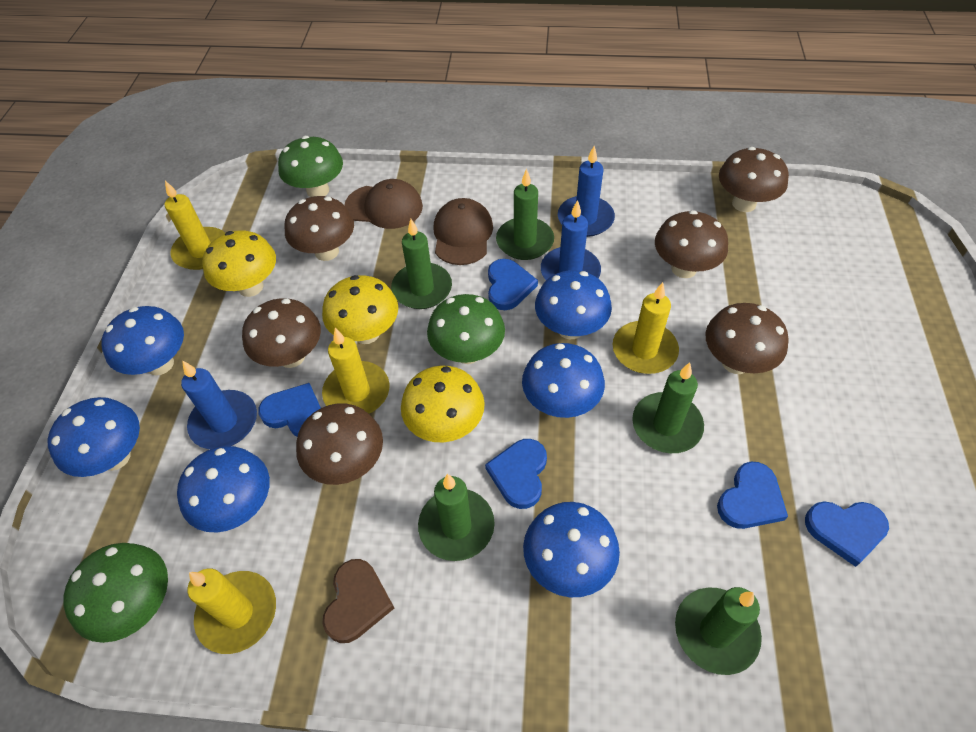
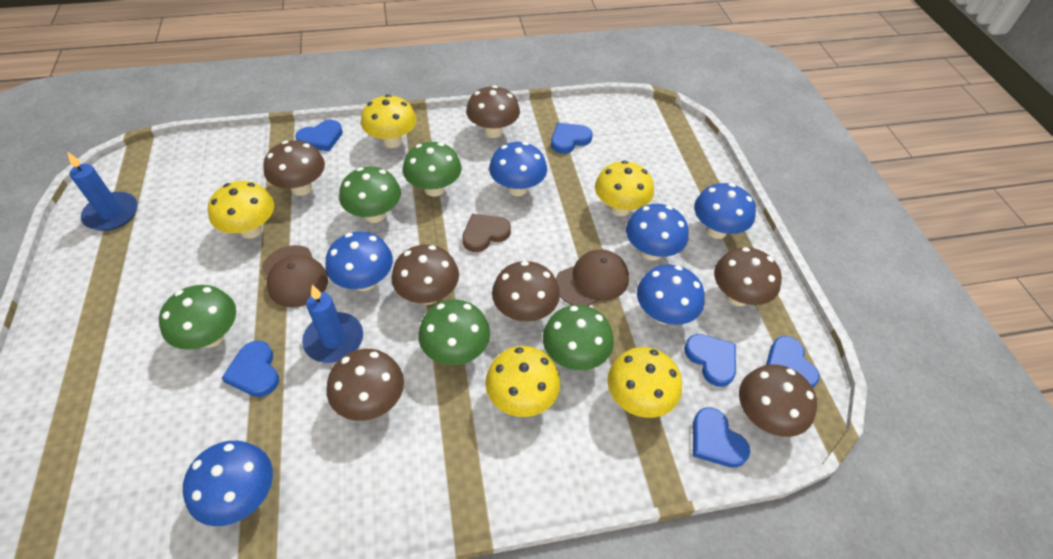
blue candle: 3 -> 2
blue heart: 5 -> 6
brown mushroom: 6 -> 7
green candle: 5 -> 0
green mushroom: 3 -> 5
yellow candle: 4 -> 0
yellow mushroom: 3 -> 5

